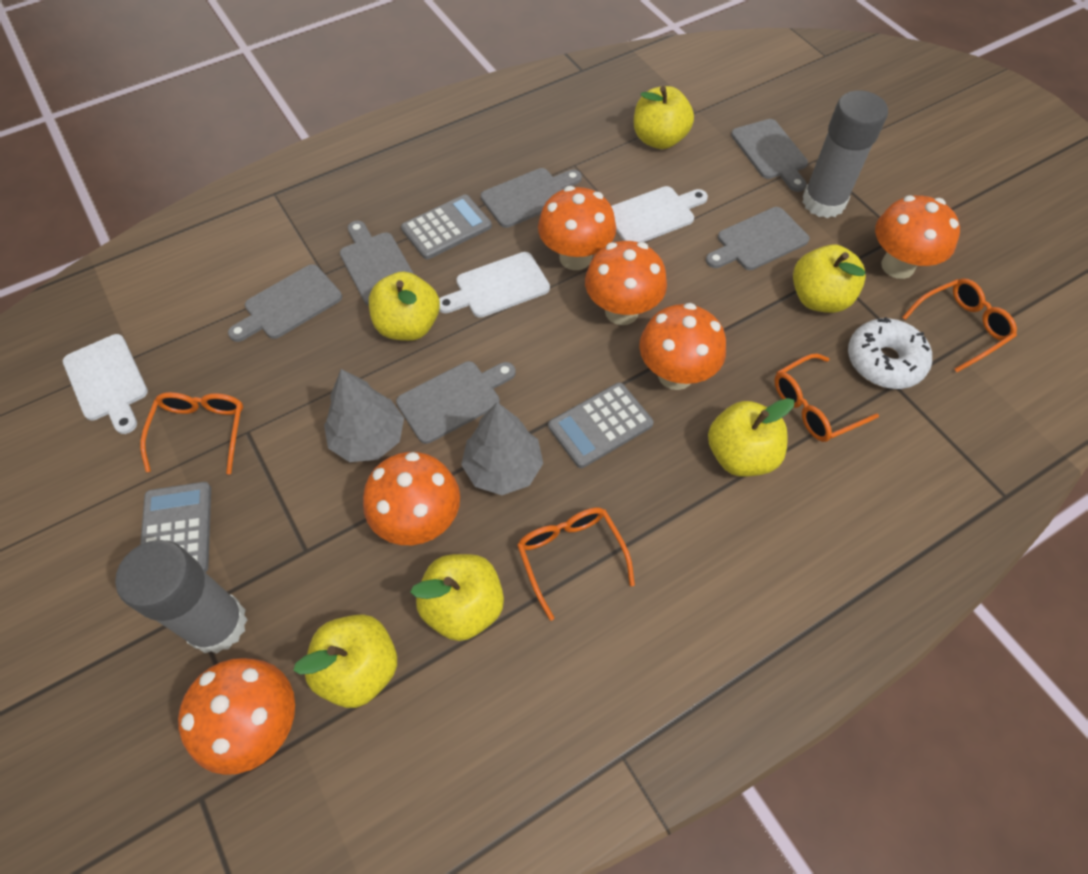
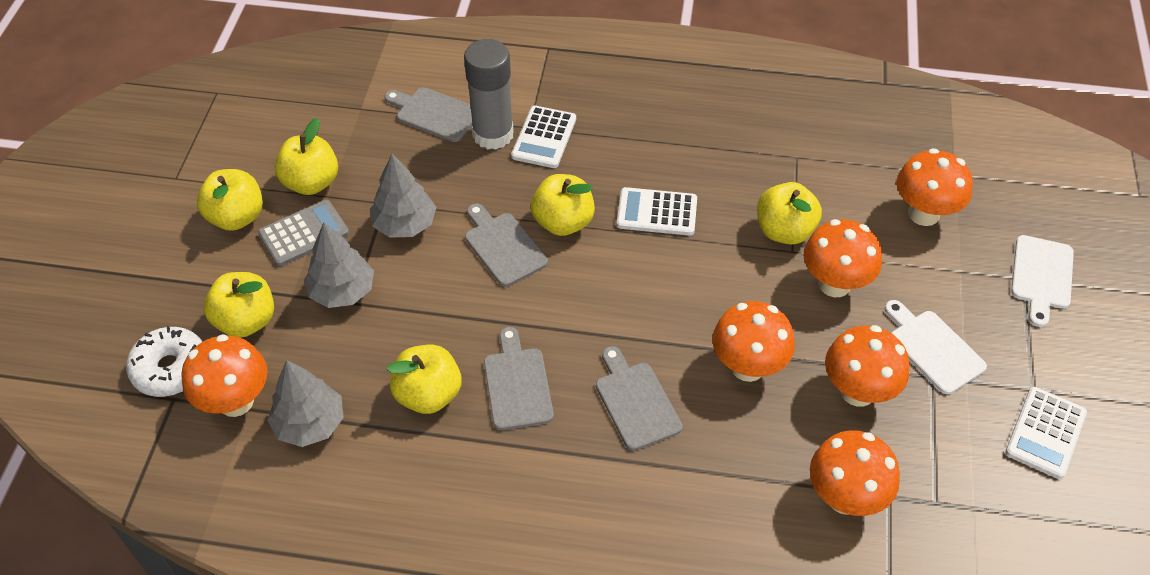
grey calculator: 3 -> 1
grey cutting board: 6 -> 4
grey glue stick: 2 -> 1
grey tree: 2 -> 3
orange glasses: 4 -> 0
white calculator: 0 -> 3
white cutting board: 3 -> 2

